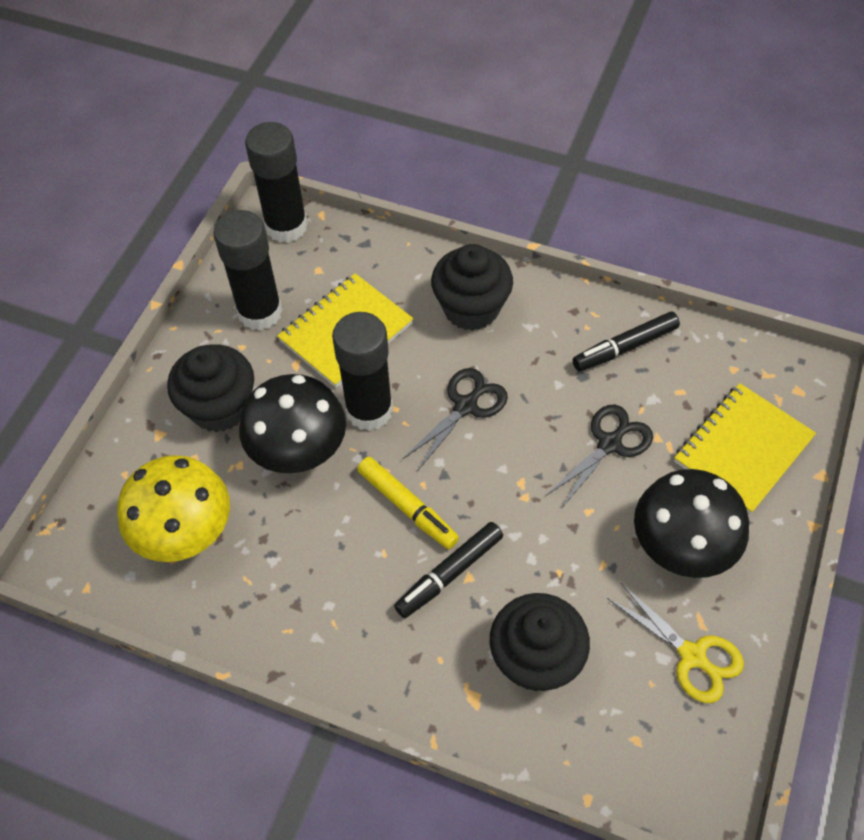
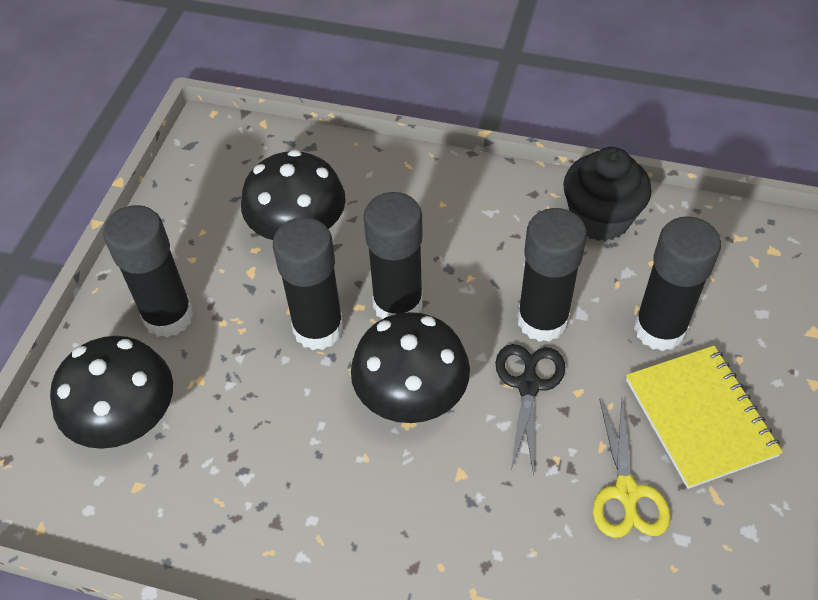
black cupcake: 3 -> 1
black glue stick: 3 -> 5
black marker: 2 -> 0
black mushroom: 2 -> 3
black scissors: 2 -> 1
yellow marker: 1 -> 0
yellow mushroom: 1 -> 0
yellow notebook: 2 -> 1

